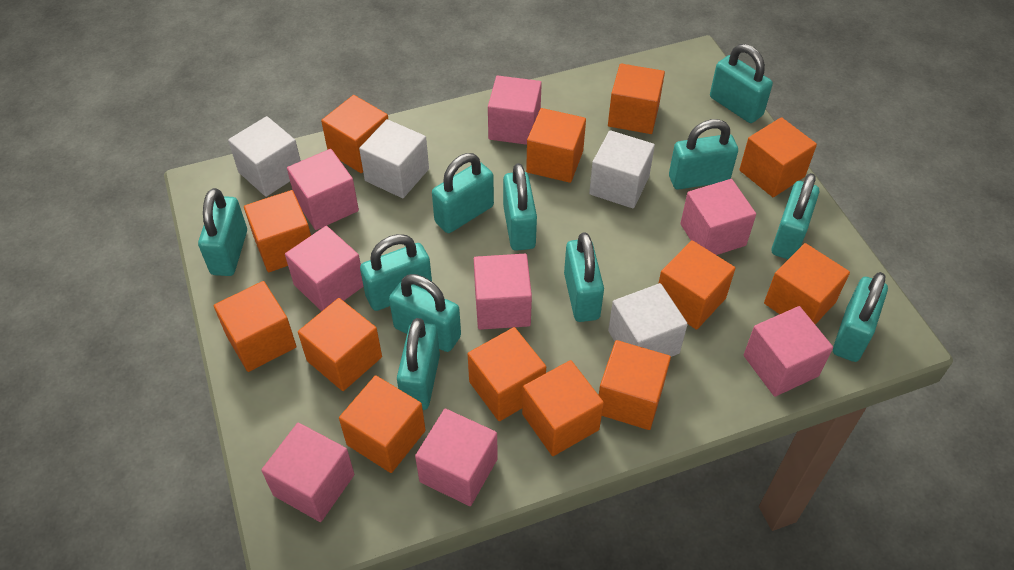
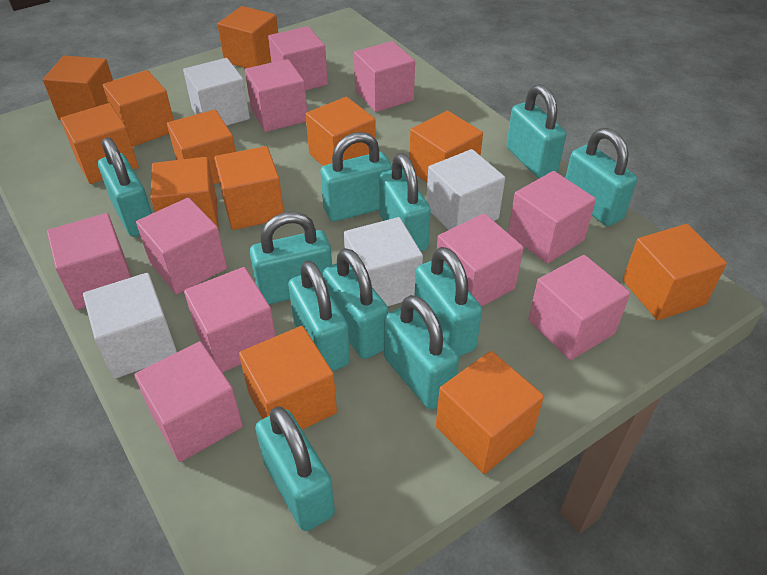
orange cube: 13 -> 12
pink cube: 8 -> 10

